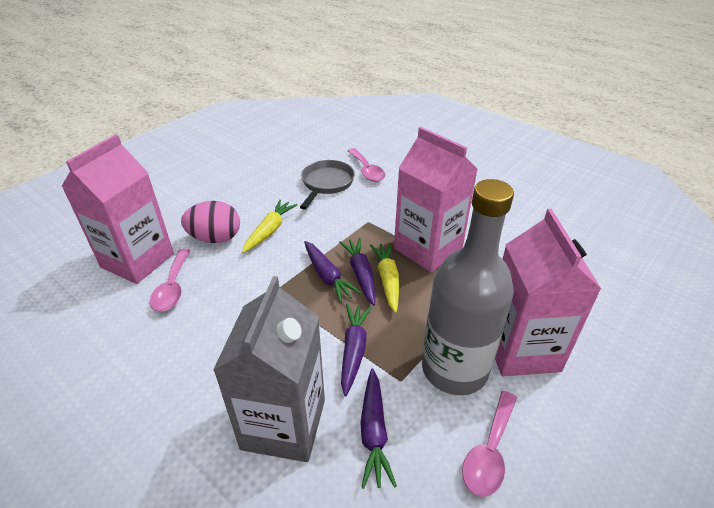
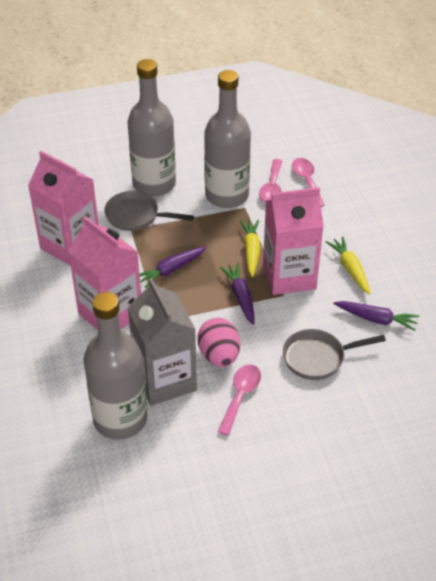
grey bottle: 1 -> 3
grey pan: 1 -> 2
purple carrot: 4 -> 3

